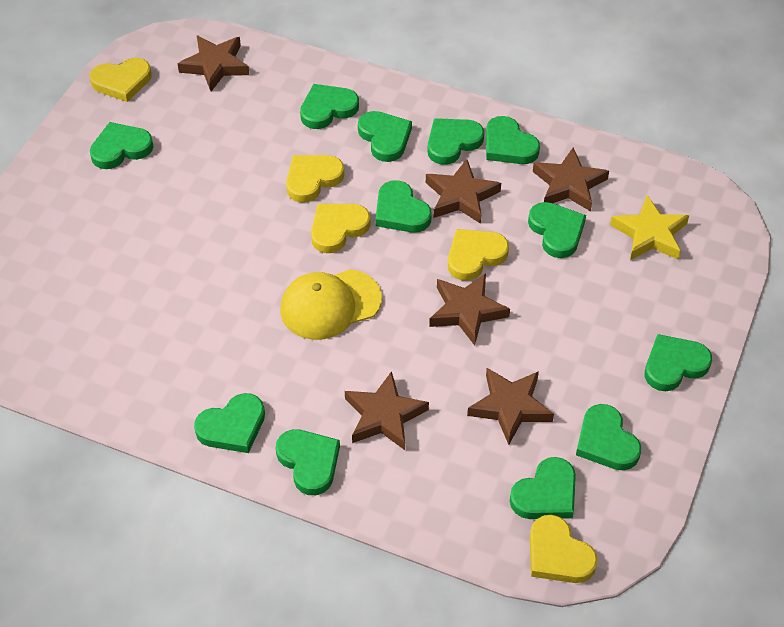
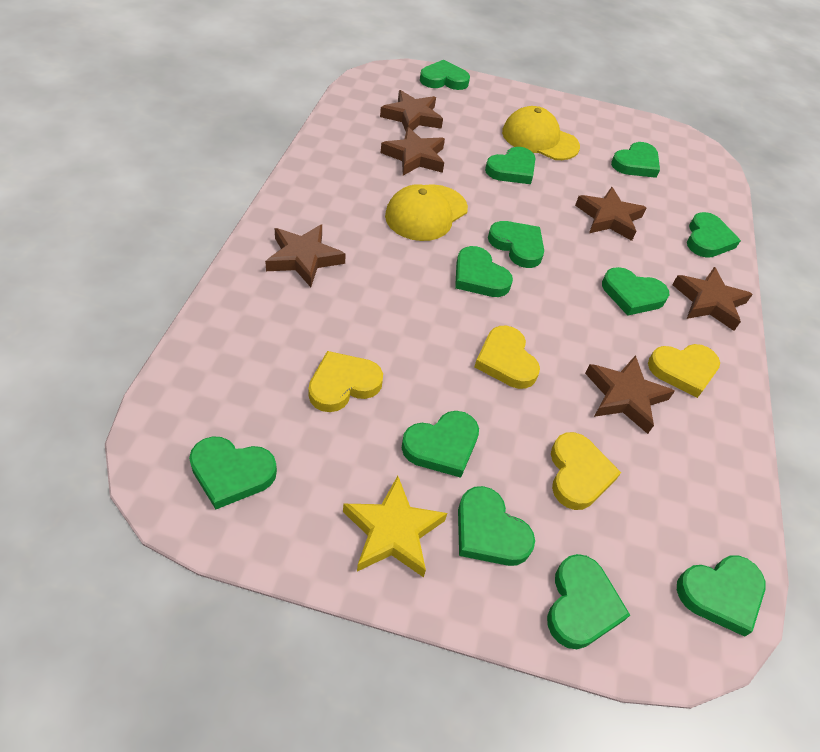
yellow cap: 1 -> 2
yellow heart: 5 -> 4

